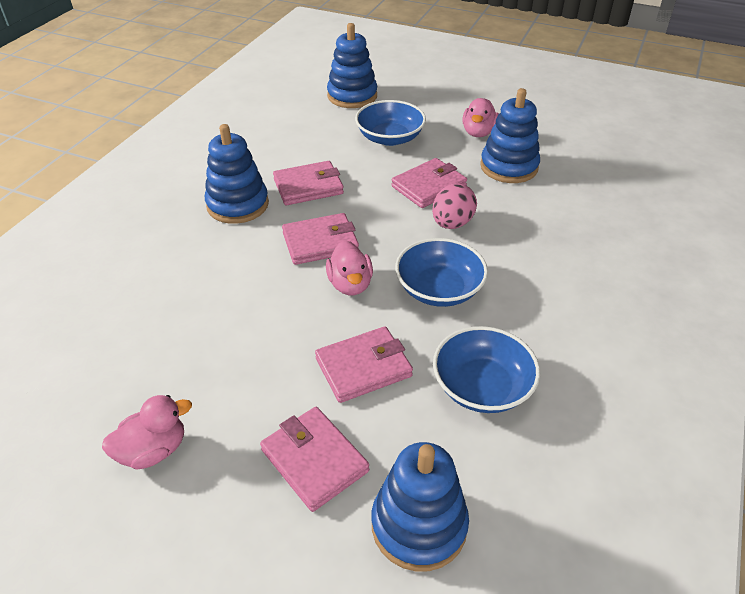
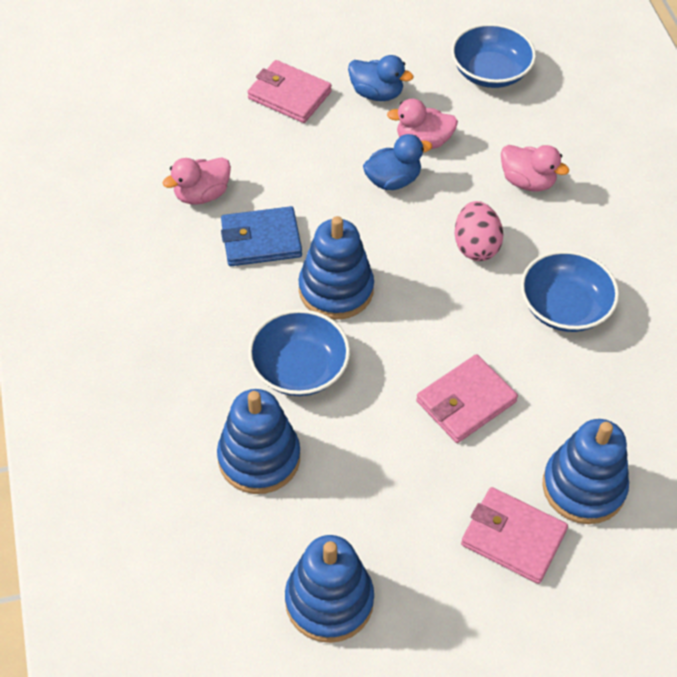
blue duck: 0 -> 2
blue wallet: 0 -> 1
pink wallet: 5 -> 3

